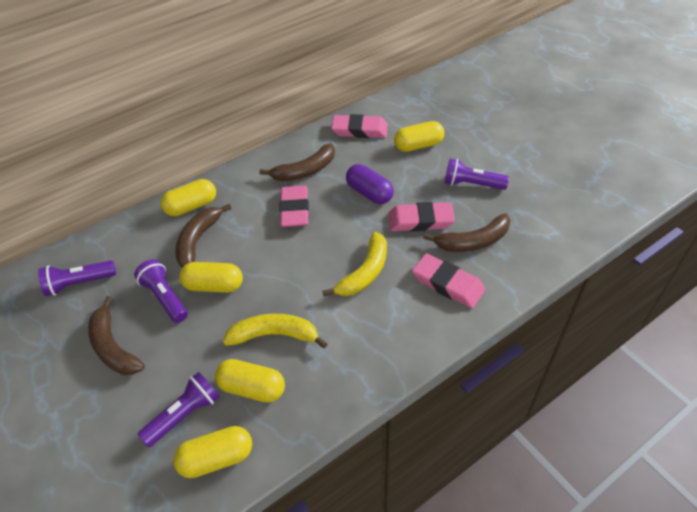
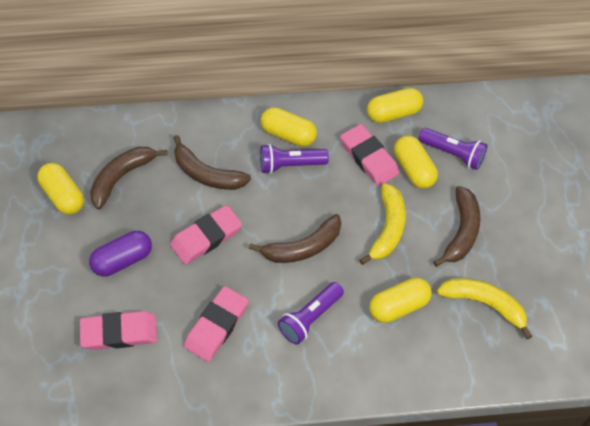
purple flashlight: 4 -> 3

